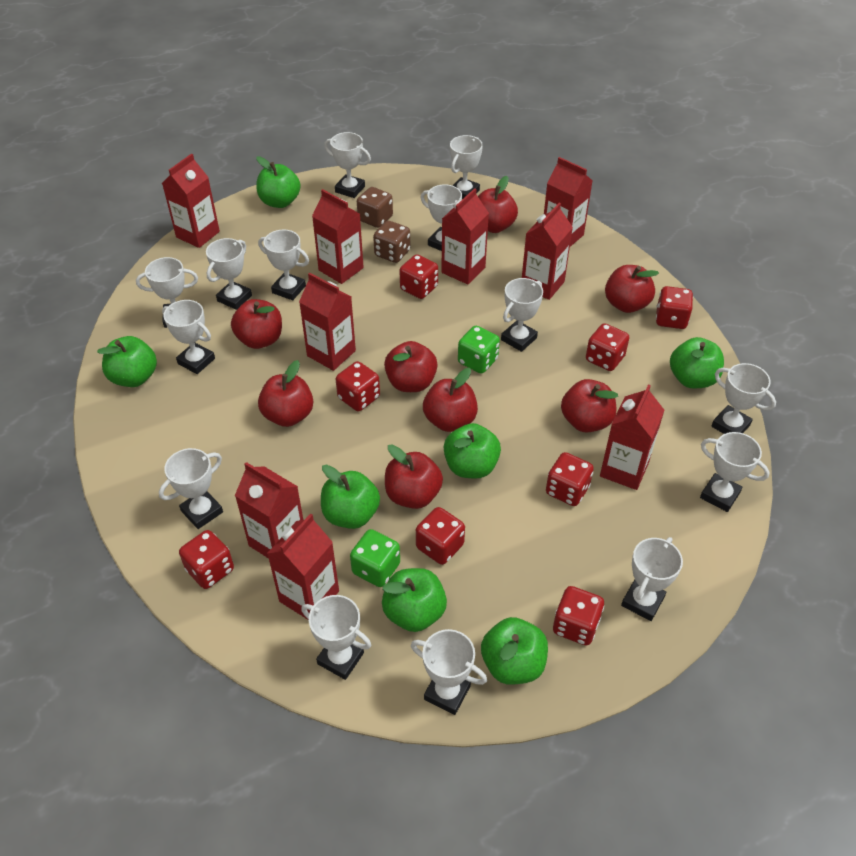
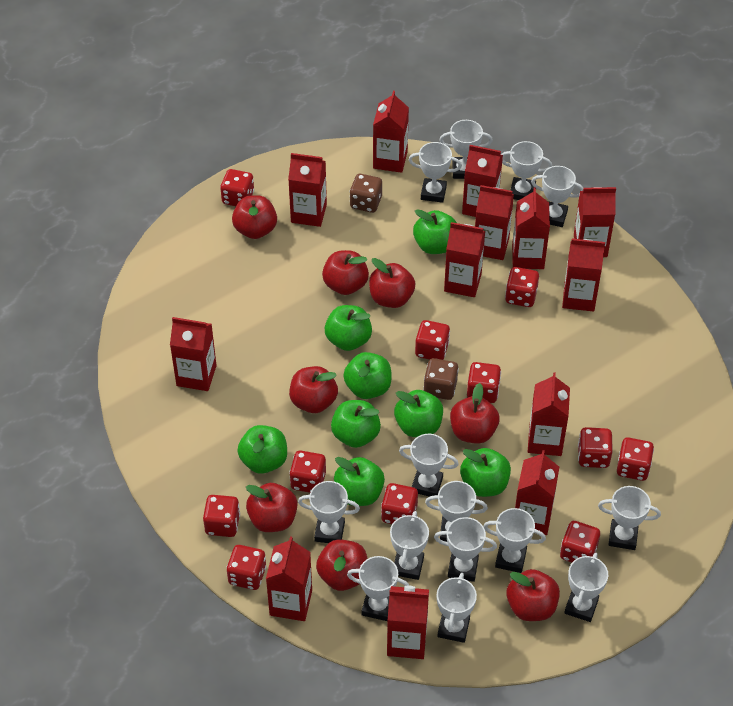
green apple: 7 -> 8
green dice: 2 -> 0
red carton: 9 -> 13
red dice: 8 -> 11

